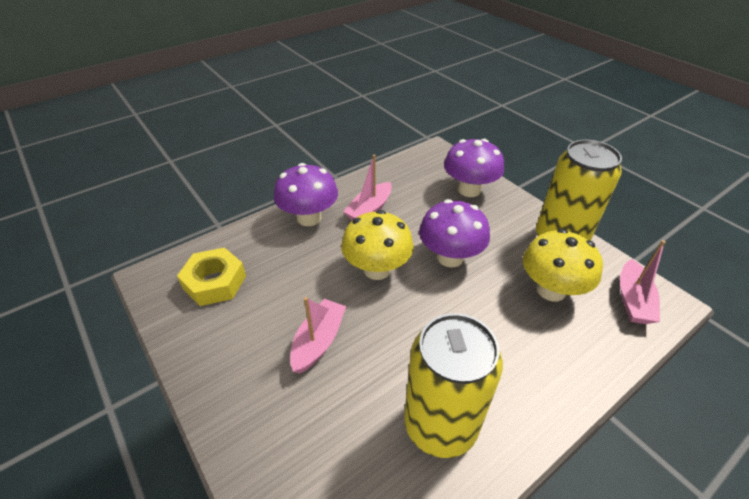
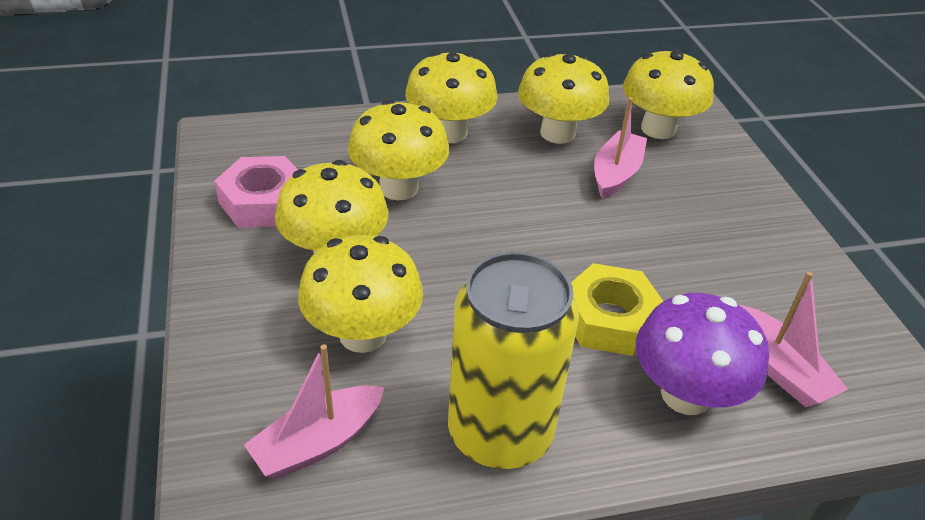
pink nut: 0 -> 1
purple mushroom: 3 -> 1
yellow can: 2 -> 1
yellow mushroom: 2 -> 6

